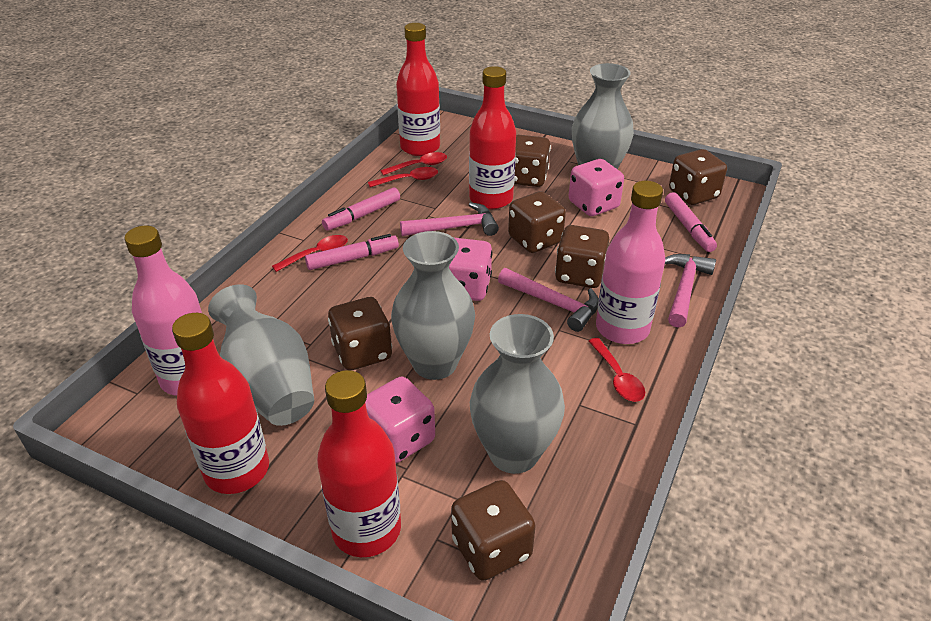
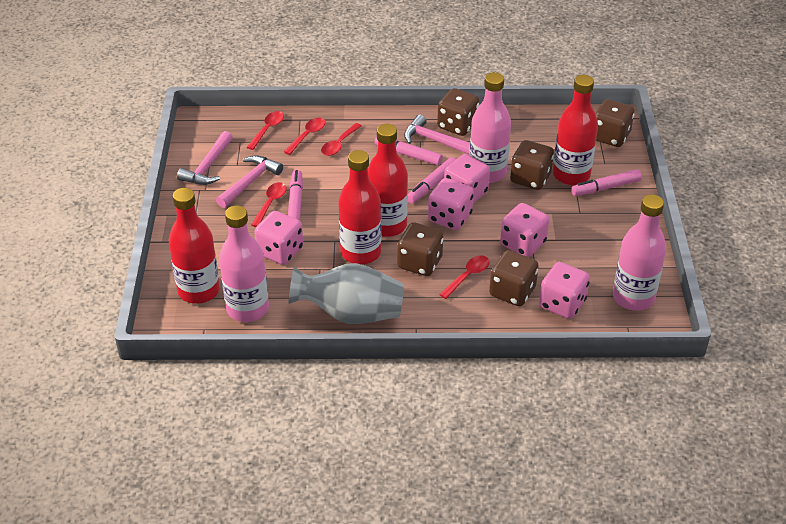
brown dice: 6 -> 5
grey vase: 4 -> 1
pink bottle: 2 -> 3
pink dice: 3 -> 5
pink marker: 3 -> 4
red spoon: 4 -> 5

